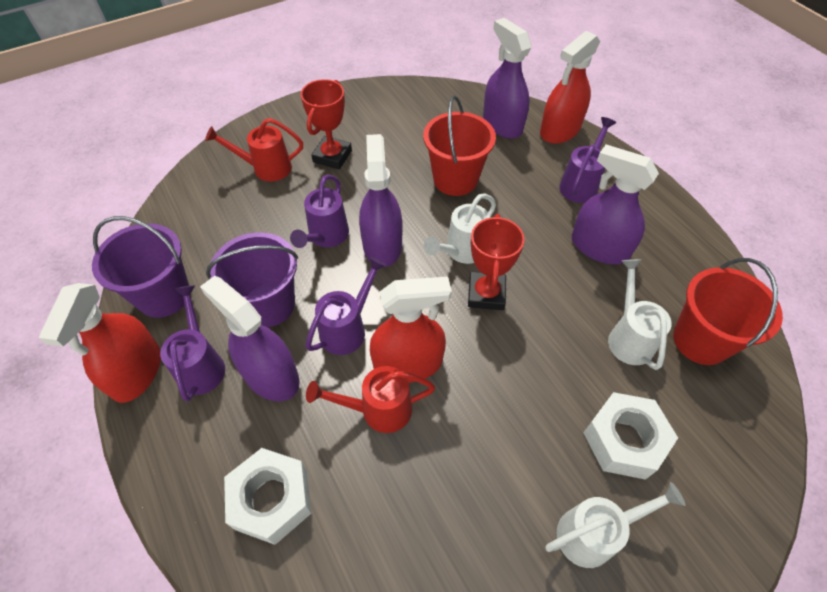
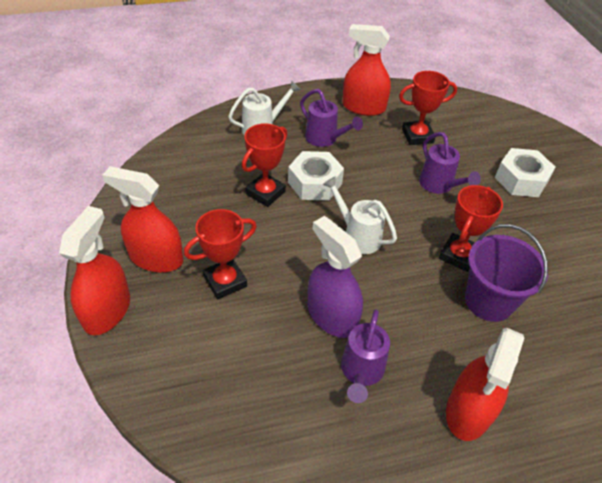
purple bucket: 2 -> 1
purple spray bottle: 4 -> 1
purple watering can: 4 -> 3
red bucket: 2 -> 0
red spray bottle: 3 -> 4
red trophy: 2 -> 4
red watering can: 2 -> 0
white watering can: 3 -> 2

